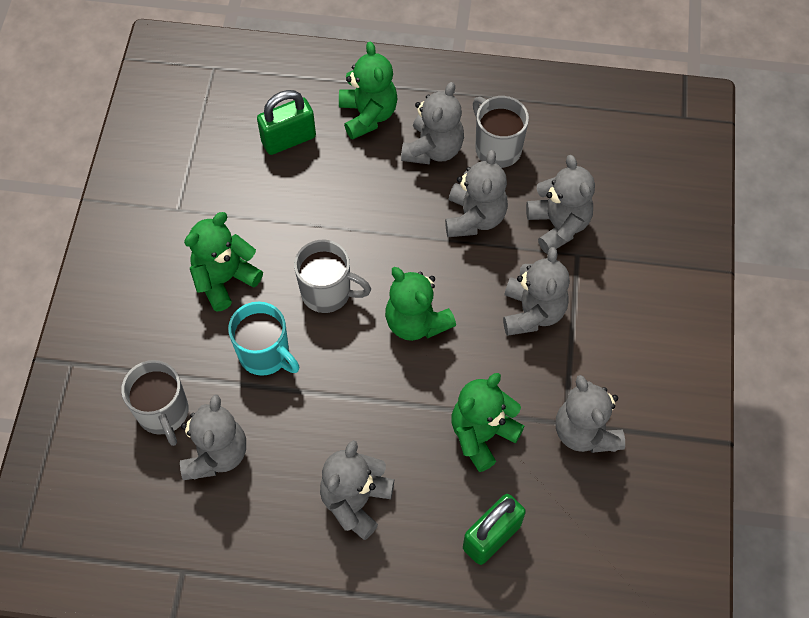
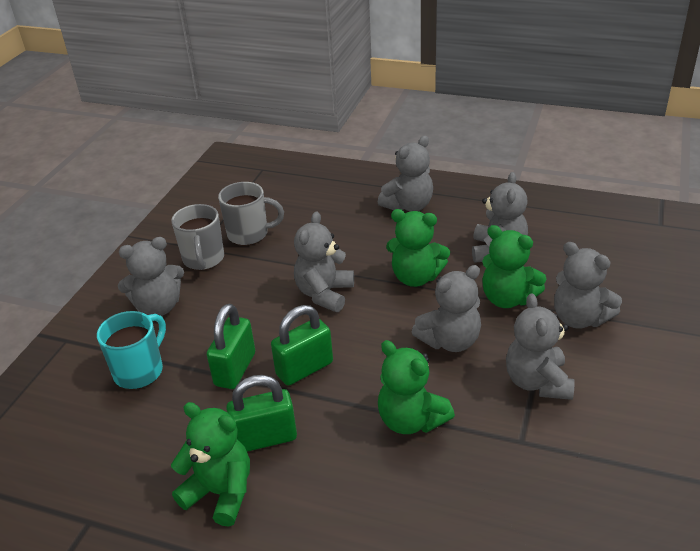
green padlock: 2 -> 3
grey mug: 3 -> 2

